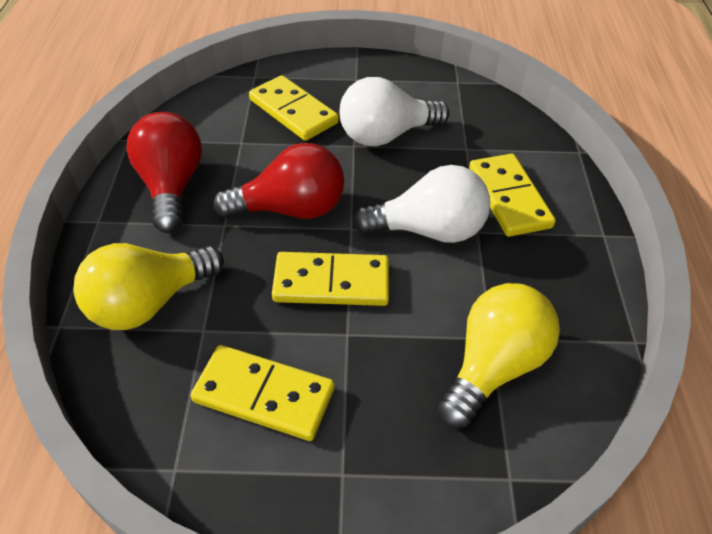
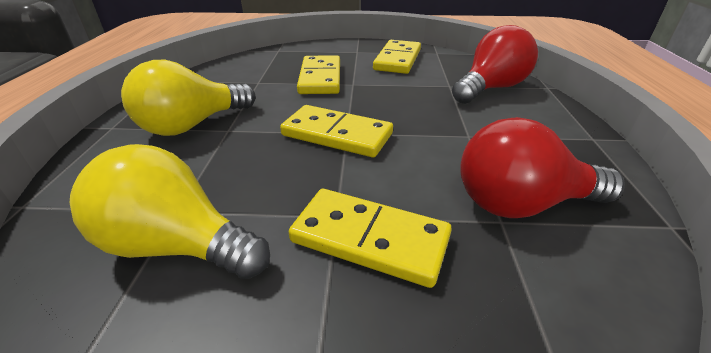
white light bulb: 2 -> 0

